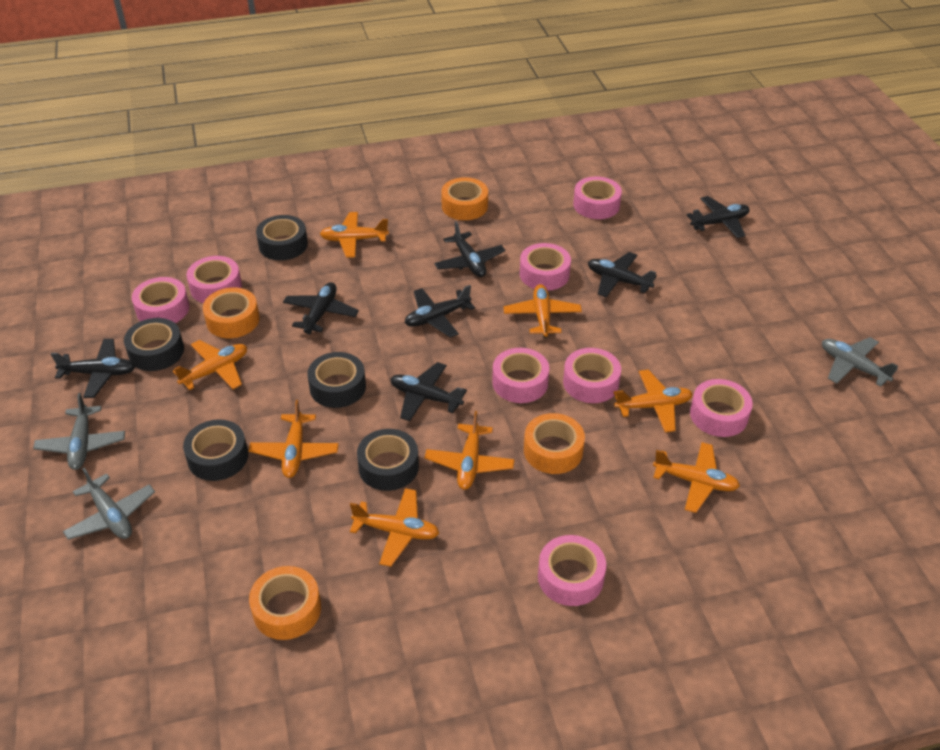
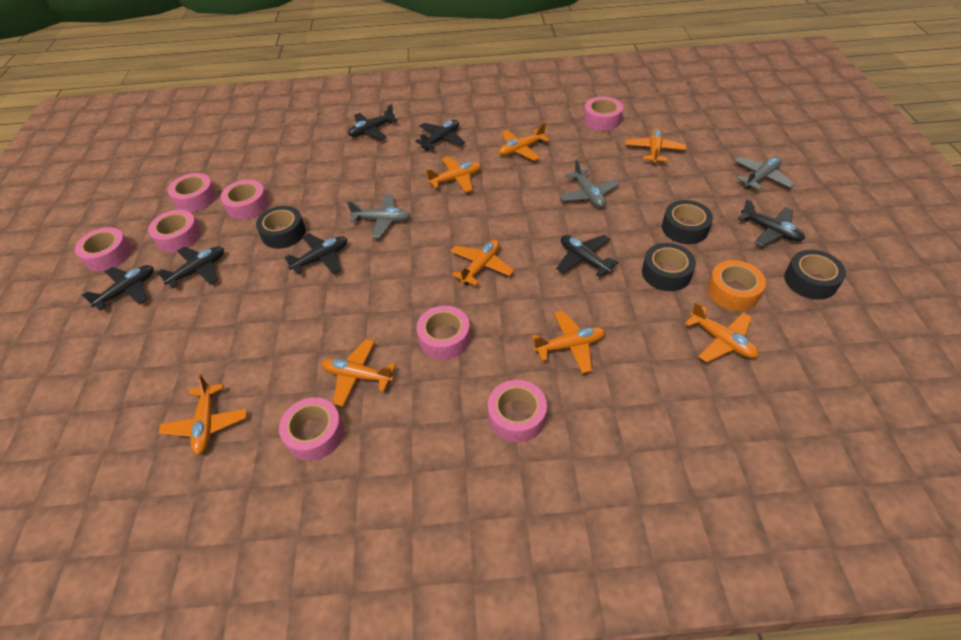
black tape: 5 -> 4
orange tape: 4 -> 1

